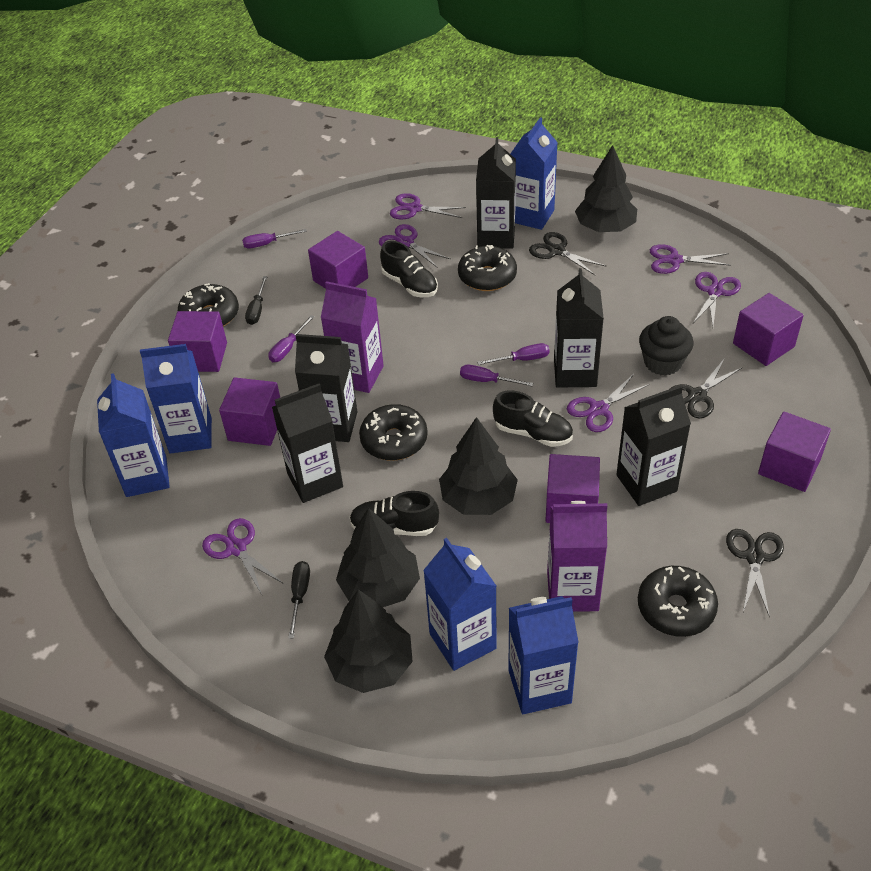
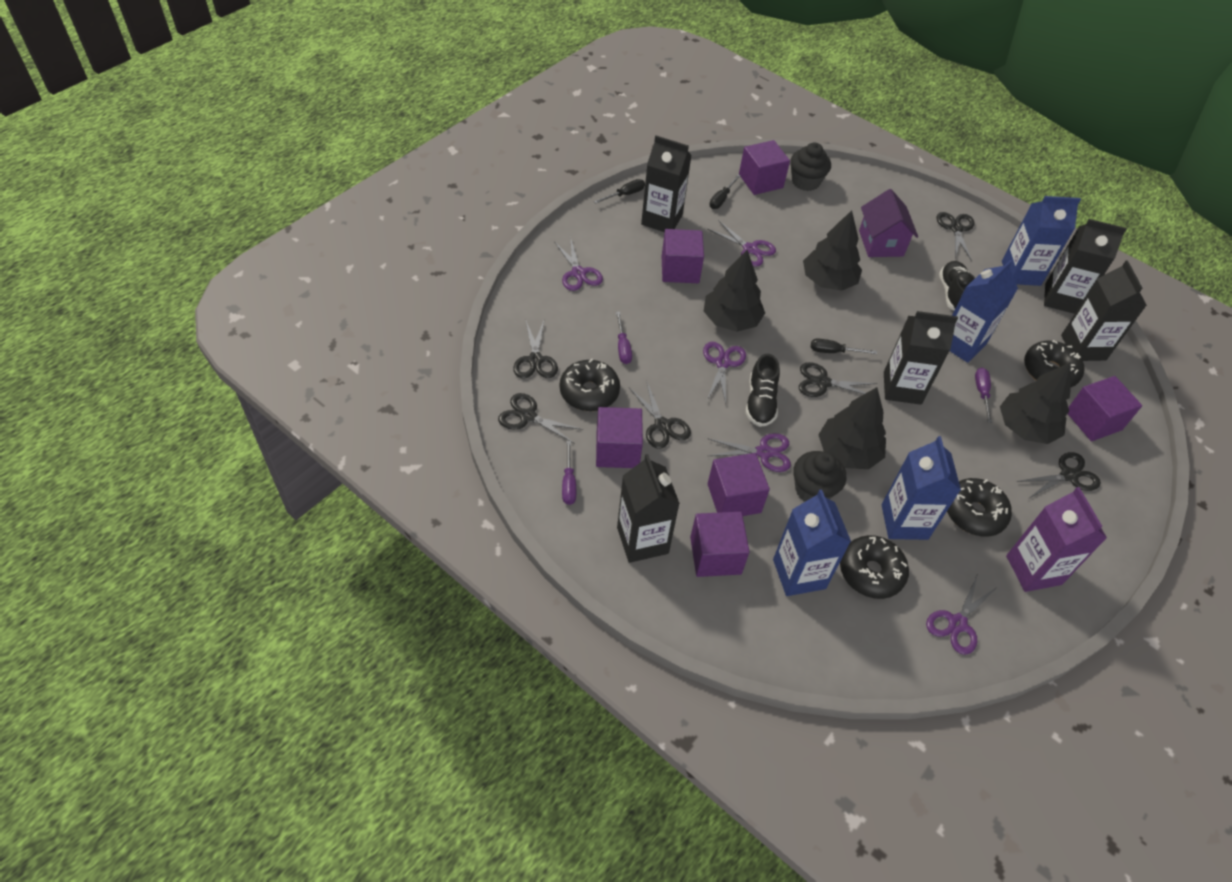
black cupcake: 1 -> 2
black scissors: 3 -> 6
black screwdriver: 2 -> 3
black shoe: 3 -> 2
blue carton: 5 -> 4
purple carton: 2 -> 1
purple house: 0 -> 1
purple scissors: 6 -> 5
purple screwdriver: 4 -> 3

